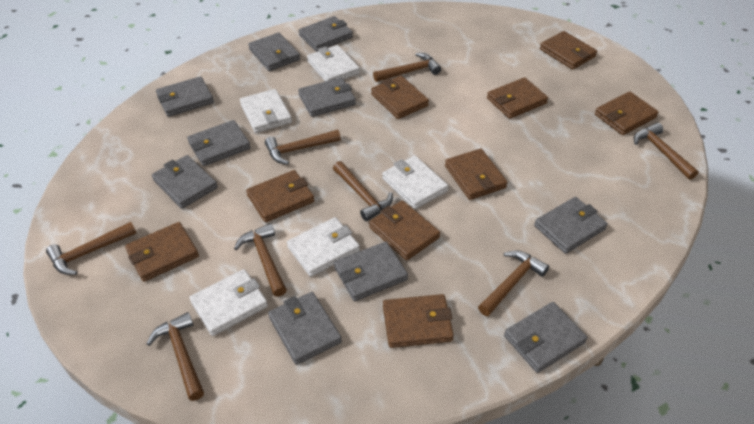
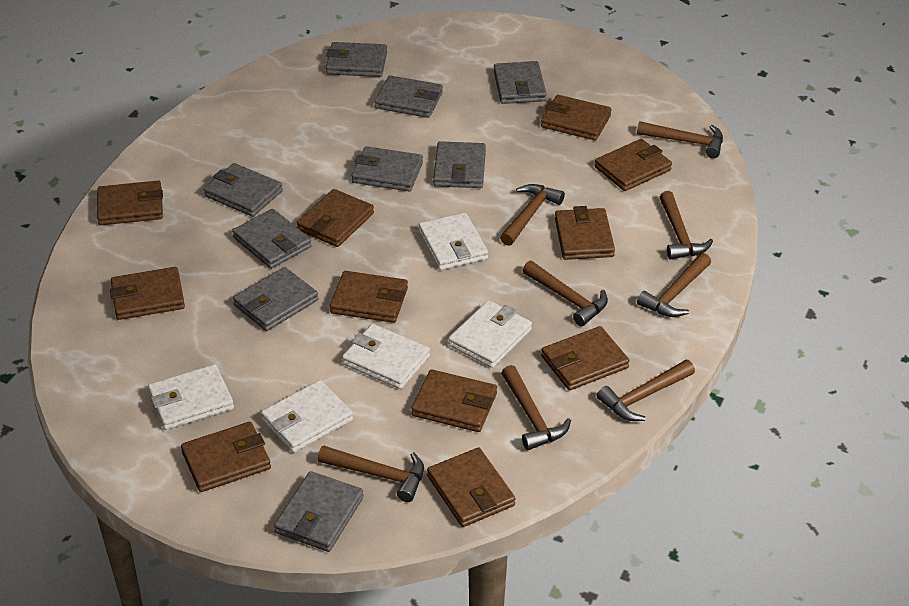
brown wallet: 9 -> 11
grey wallet: 10 -> 9

